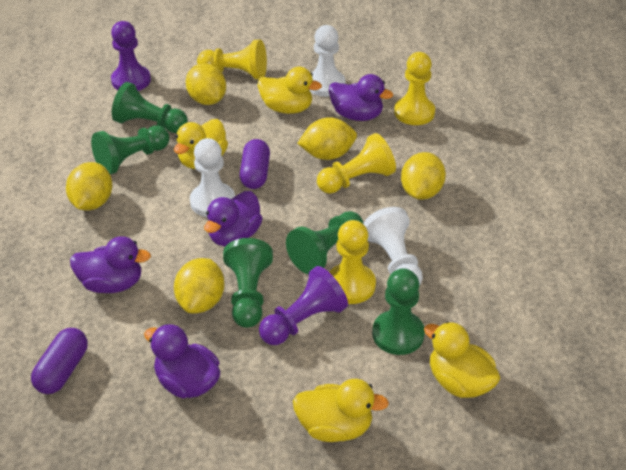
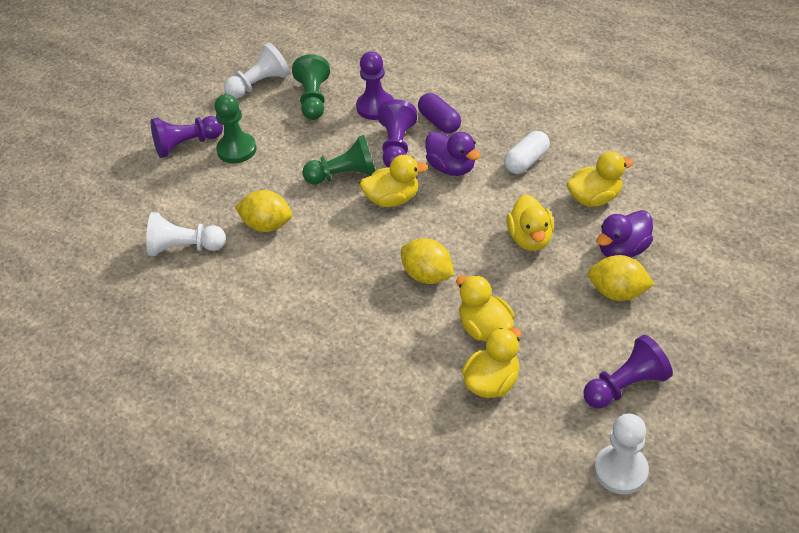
green pawn: 5 -> 3
purple capsule: 2 -> 1
purple duck: 4 -> 2
purple pawn: 2 -> 4
white capsule: 0 -> 1
yellow duck: 4 -> 5
yellow lemon: 5 -> 3
yellow pawn: 4 -> 0

